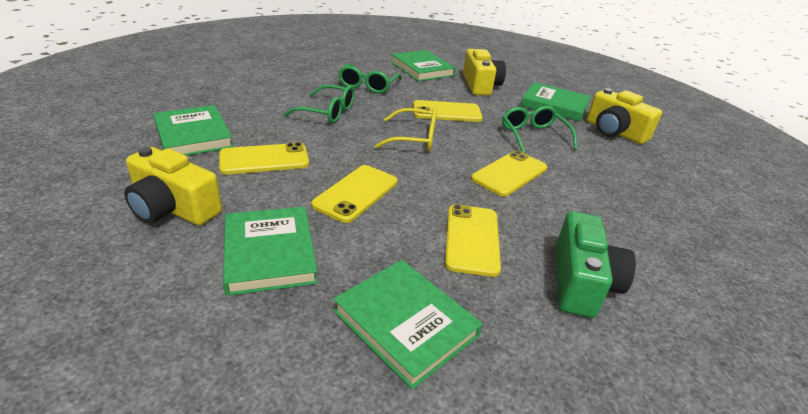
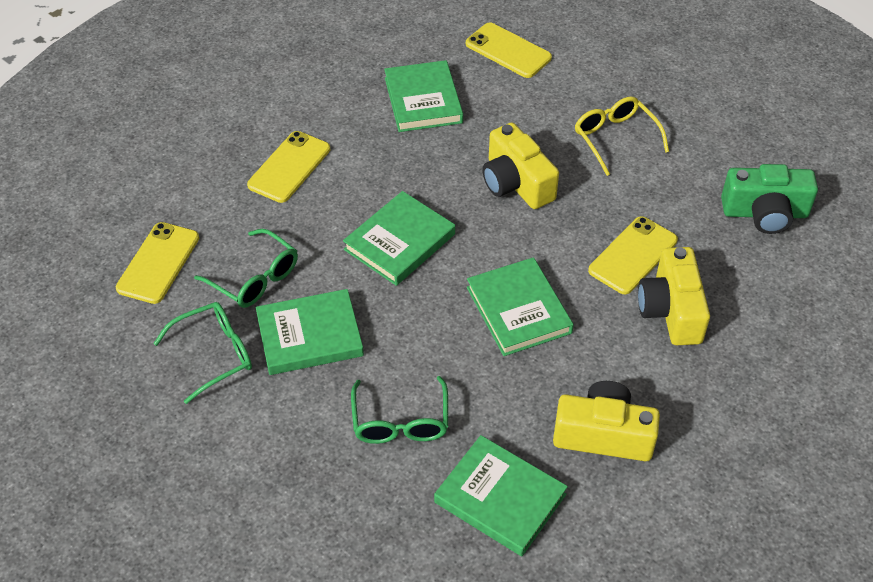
yellow phone: 5 -> 4

